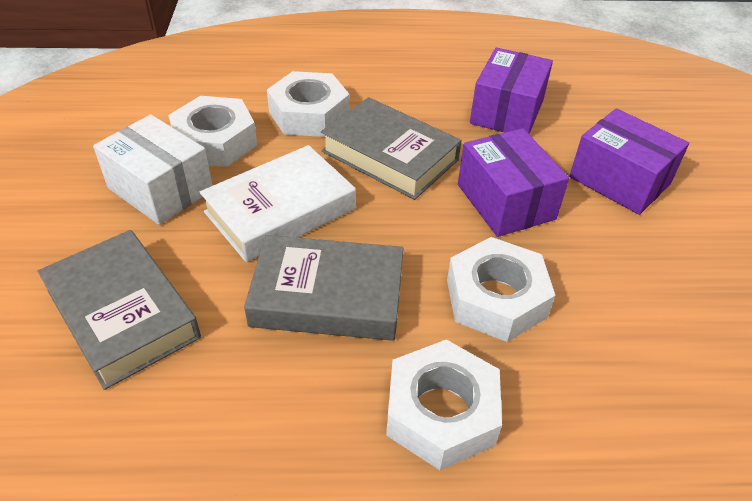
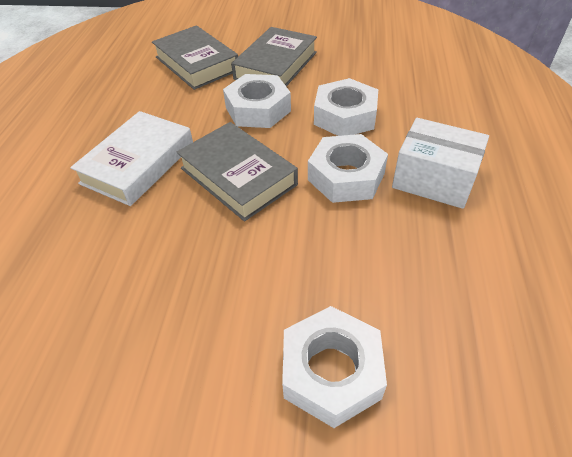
purple box: 3 -> 0

